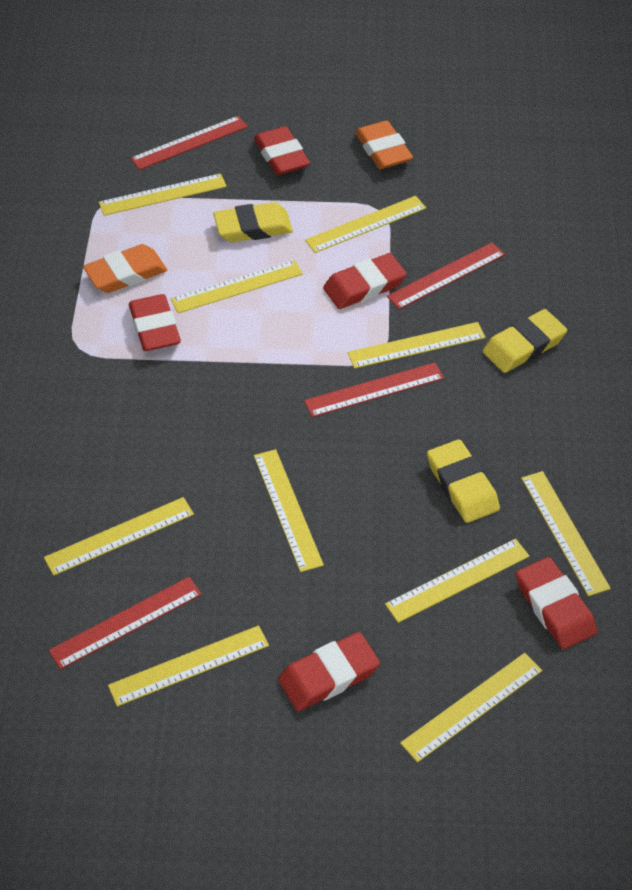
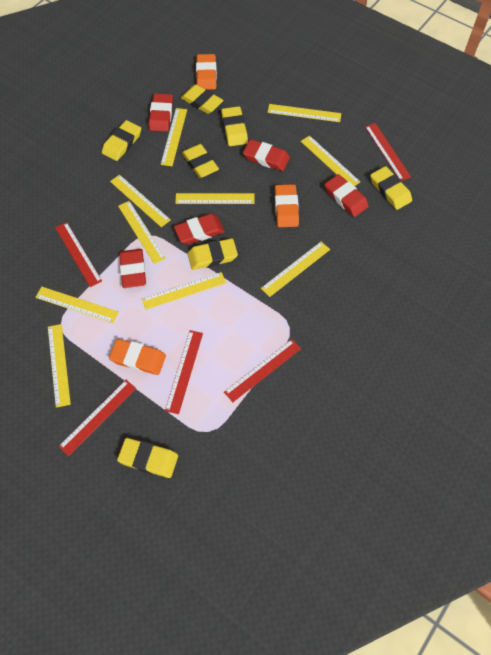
orange eraser: 2 -> 3
red ruler: 4 -> 5
yellow eraser: 3 -> 7

